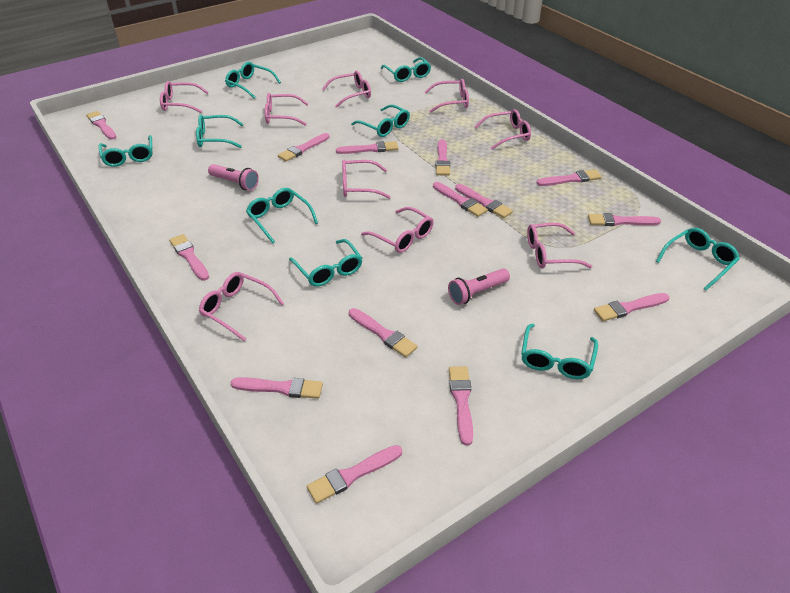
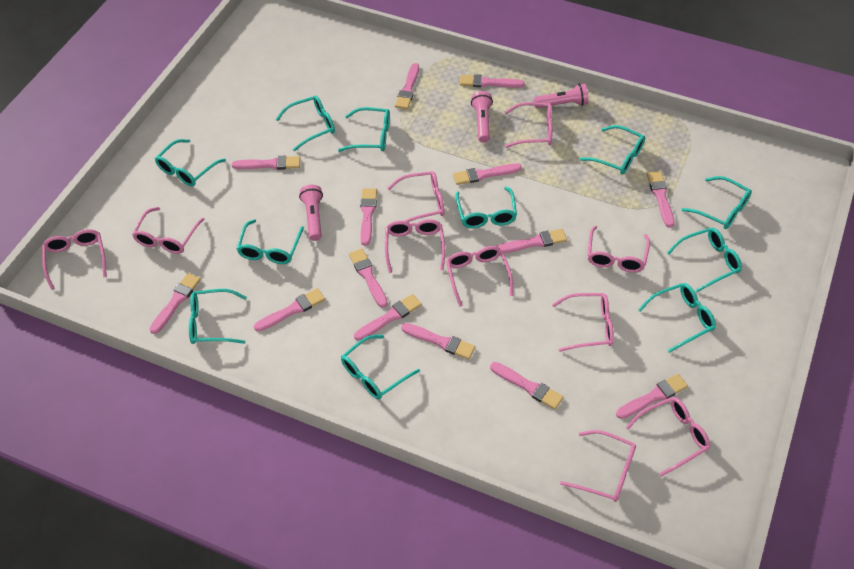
pink flashlight: 2 -> 3
pink glasses: 9 -> 10
turquoise glasses: 9 -> 11

